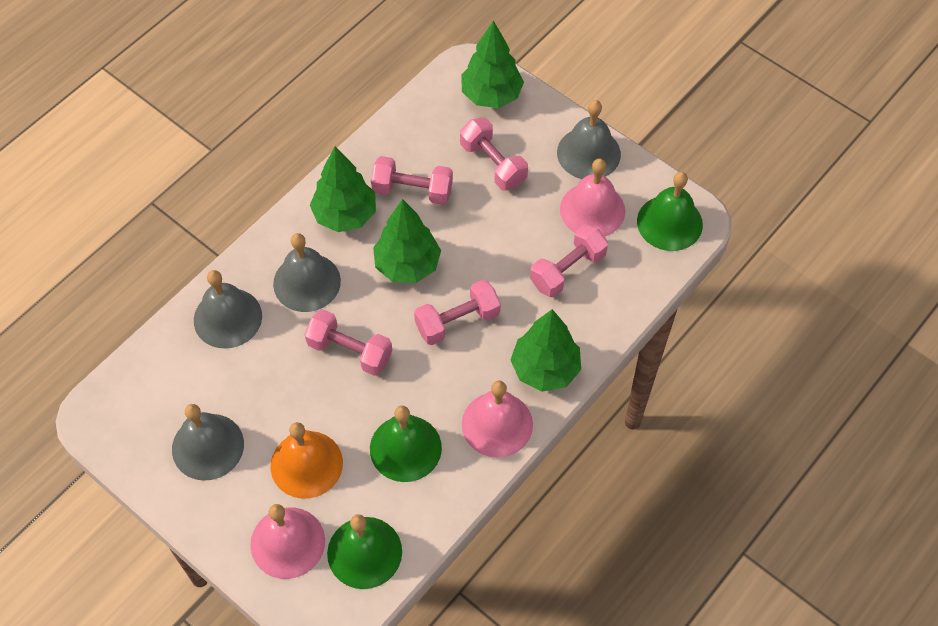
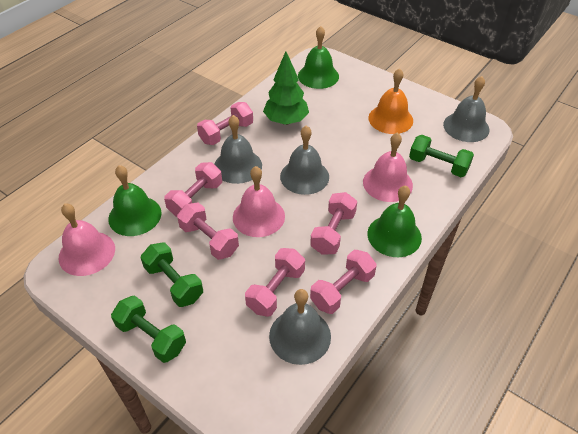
green dumbbell: 0 -> 3
green tree: 4 -> 1
pink dumbbell: 5 -> 6

